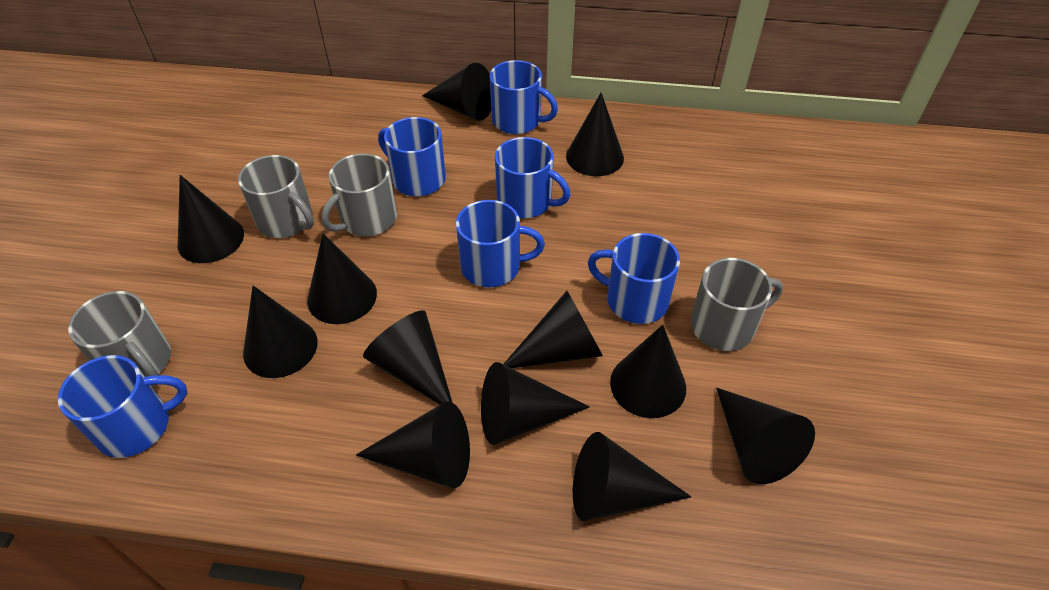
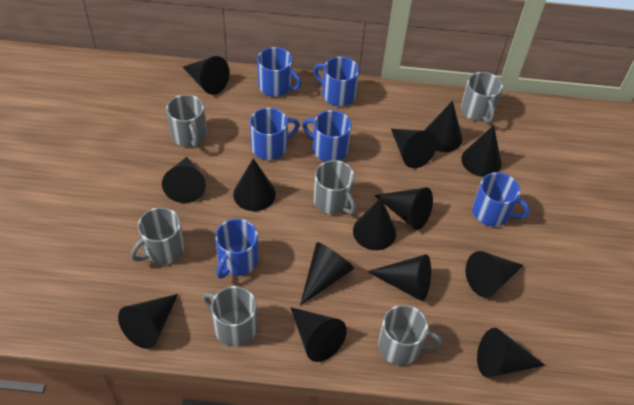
black cone: 12 -> 14
grey mug: 4 -> 6

